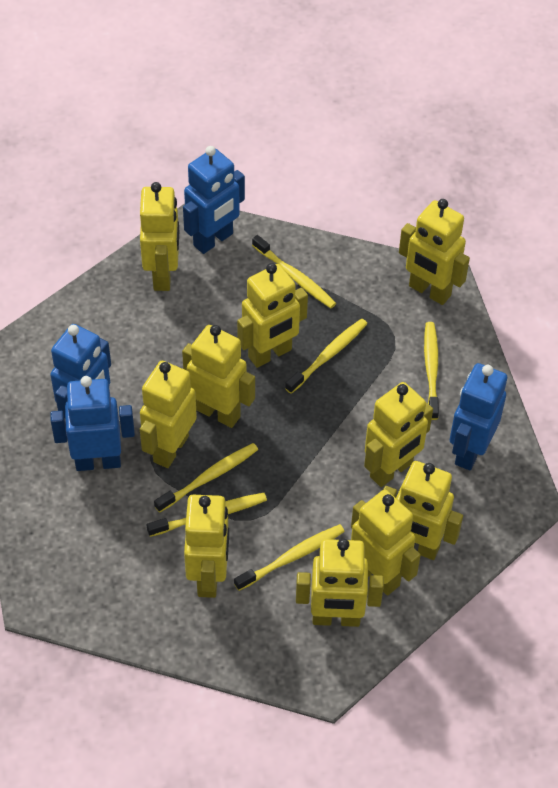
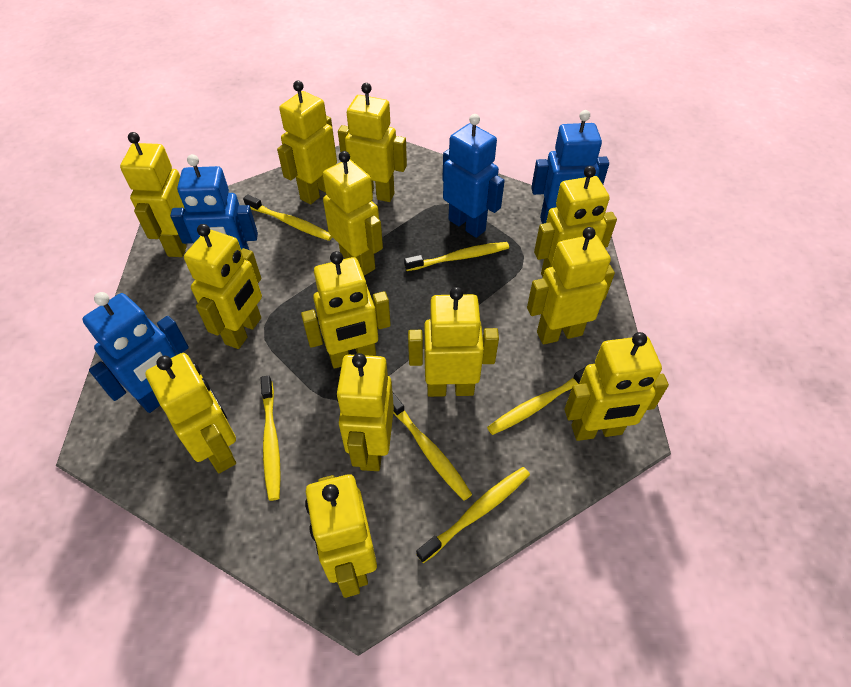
yellow robot: 10 -> 13

